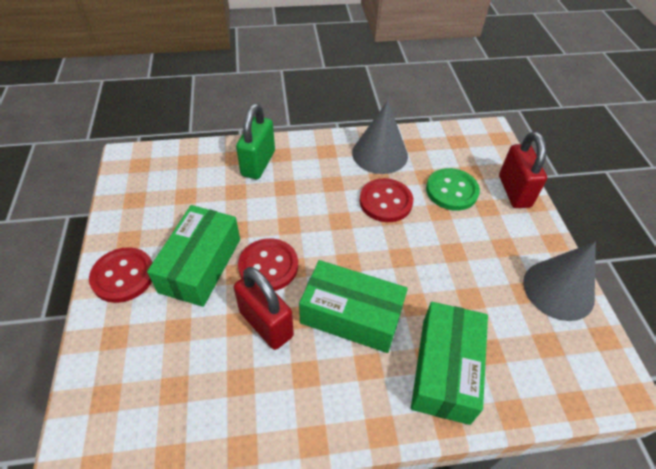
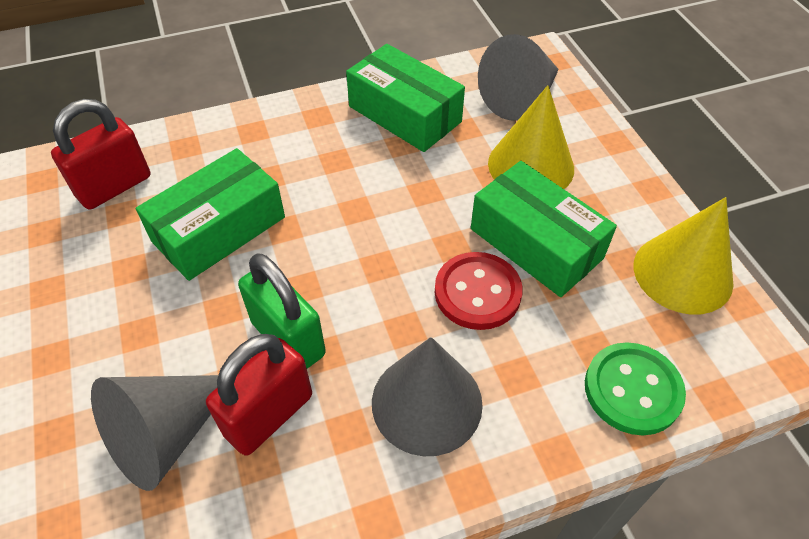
grey cone: 2 -> 3
red button: 3 -> 1
yellow cone: 0 -> 2

